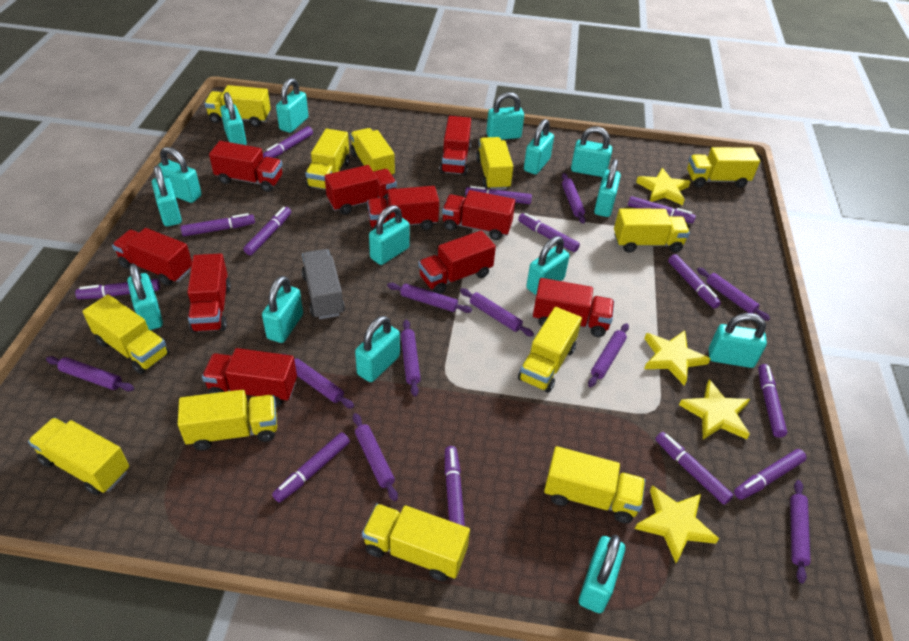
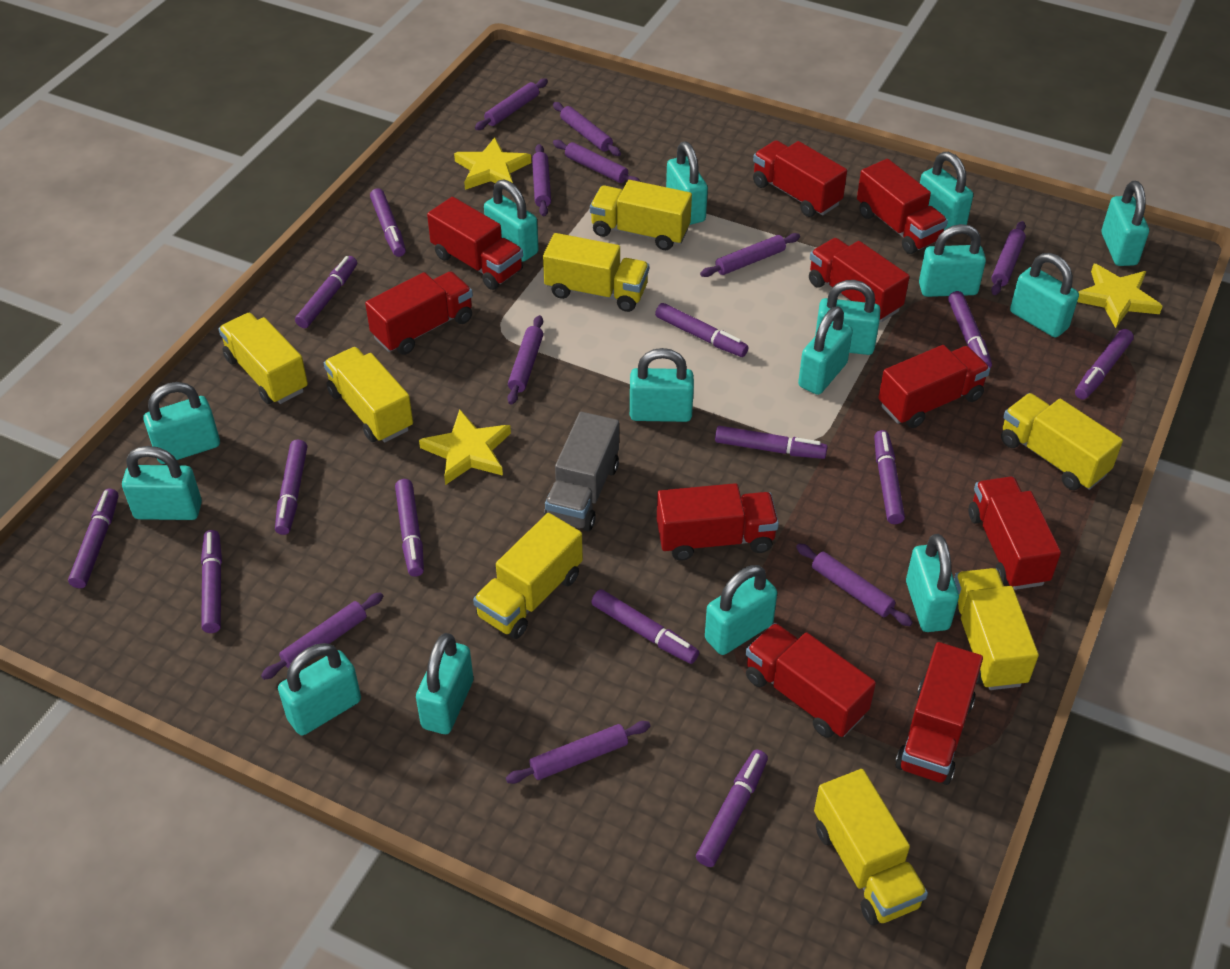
yellow star: 4 -> 3
yellow truck: 12 -> 8

